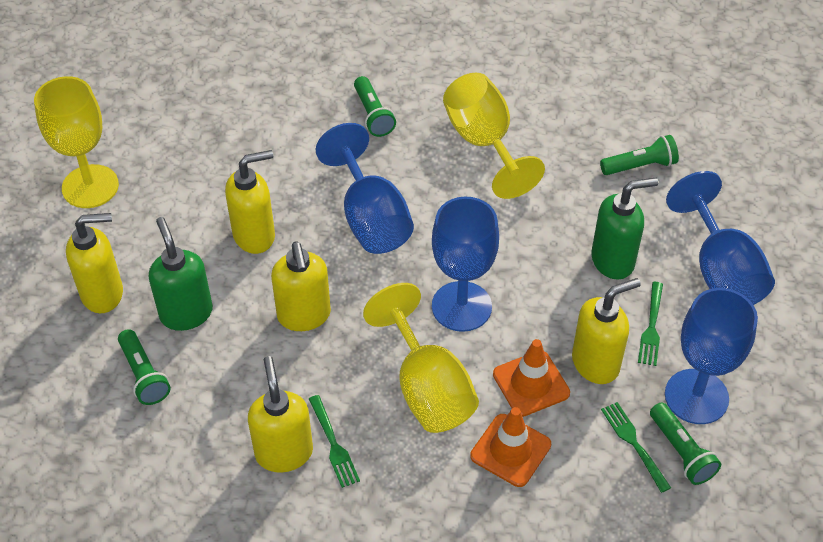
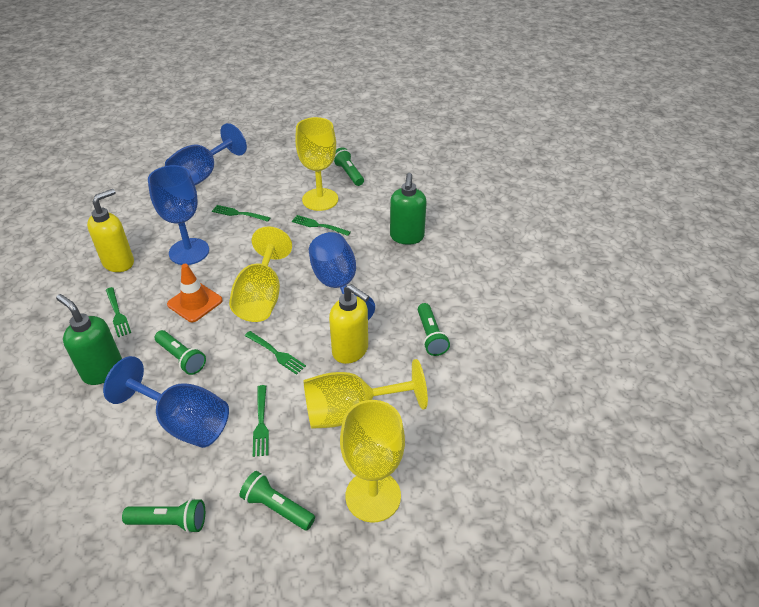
green flashlight: 4 -> 5
green fork: 3 -> 5
orange traffic cone: 2 -> 1
yellow goblet: 3 -> 4
yellow soap dispenser: 5 -> 2

